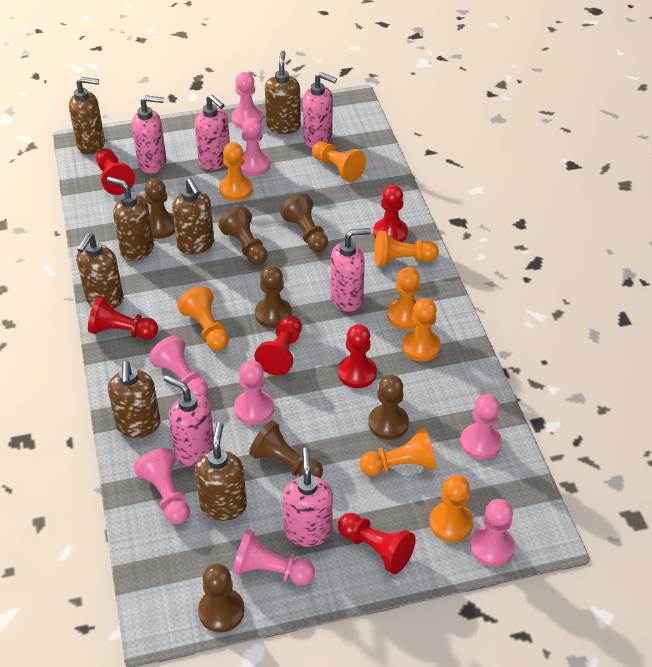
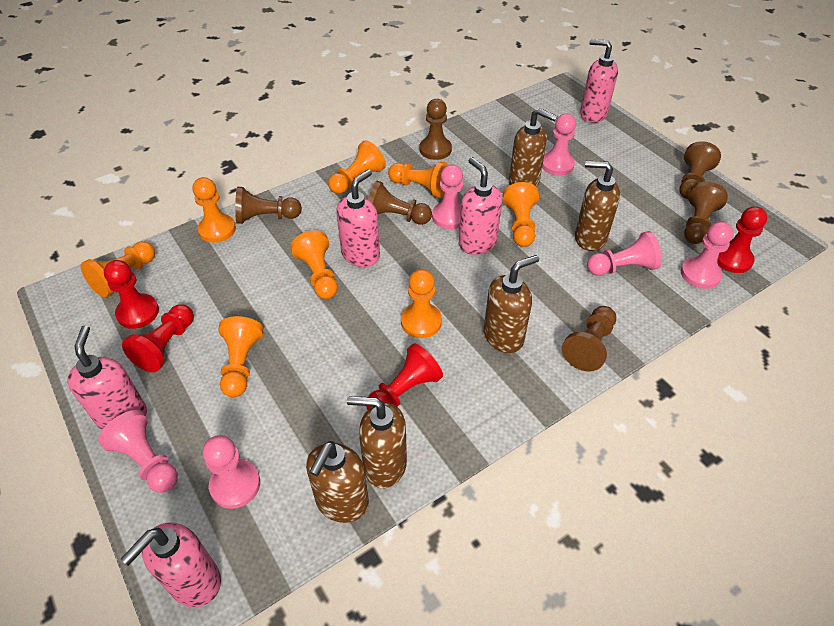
brown pawn: 7 -> 6
brown soap dispenser: 7 -> 5
pink pawn: 8 -> 6
pink soap dispenser: 6 -> 5
red pawn: 6 -> 4

